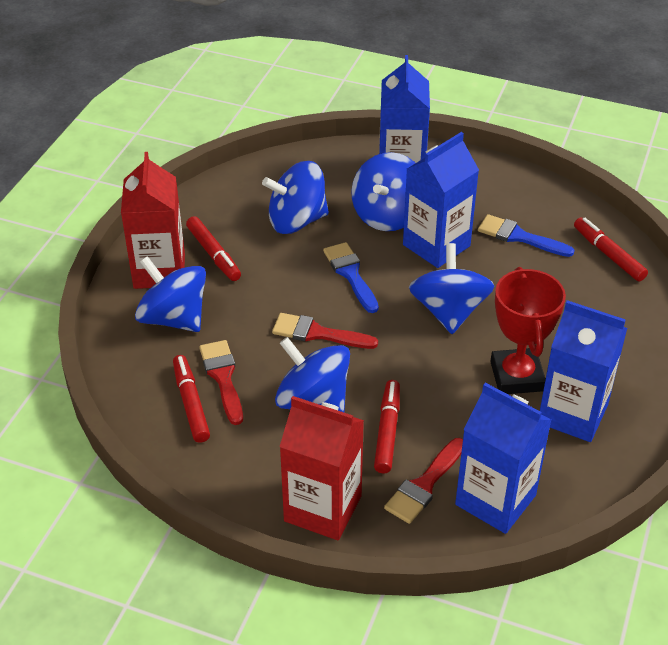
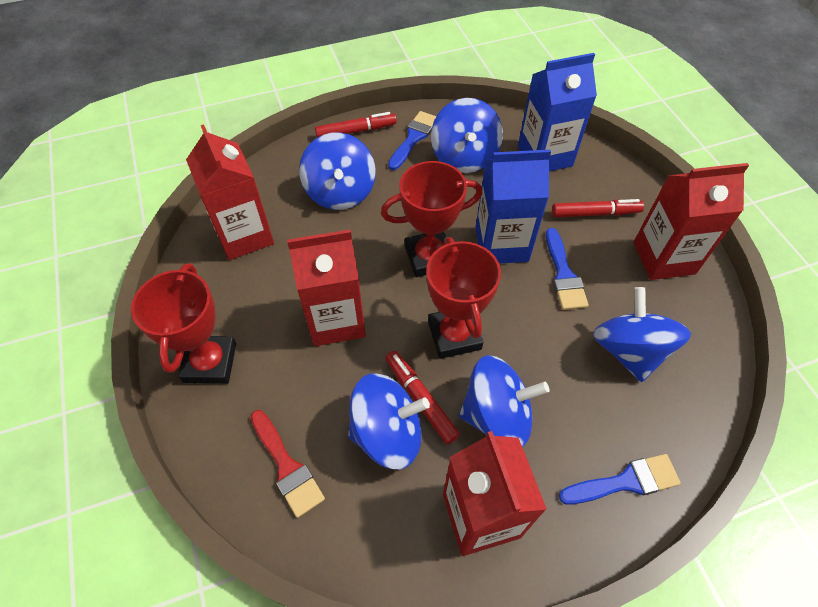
blue brush: 2 -> 3
blue carton: 4 -> 2
red brush: 3 -> 1
red carton: 2 -> 4
red marker: 4 -> 3
red trophy: 1 -> 3

